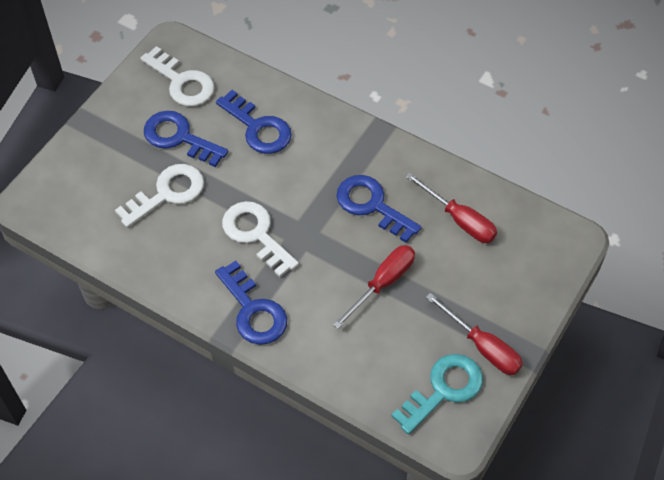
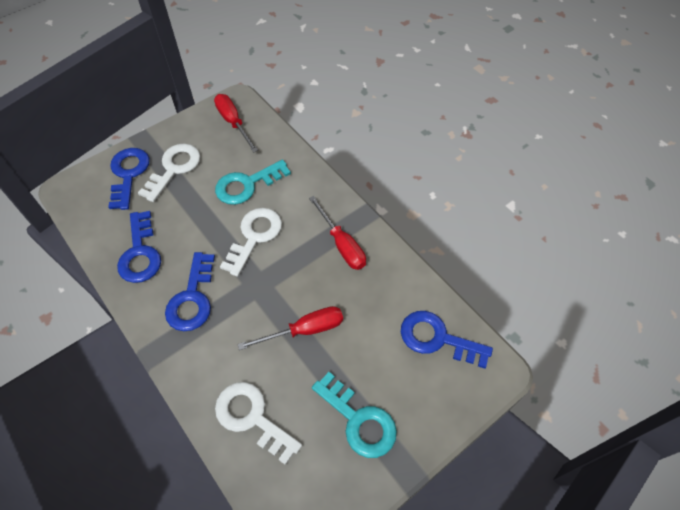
turquoise key: 1 -> 2

